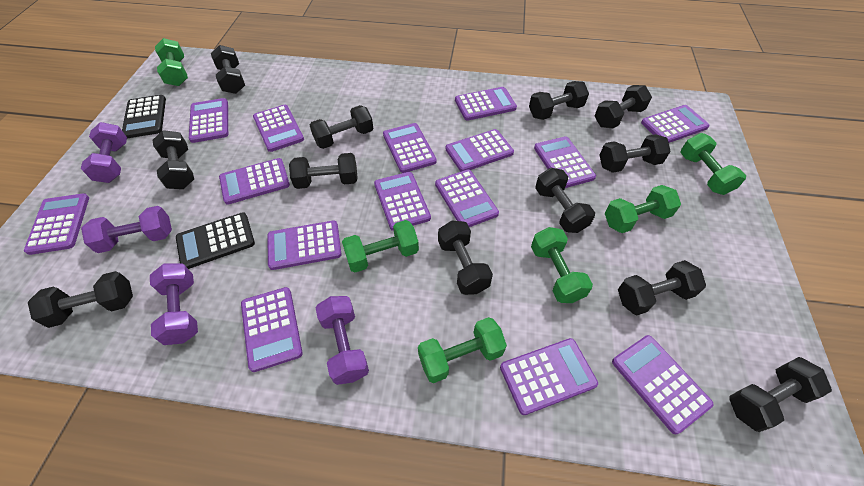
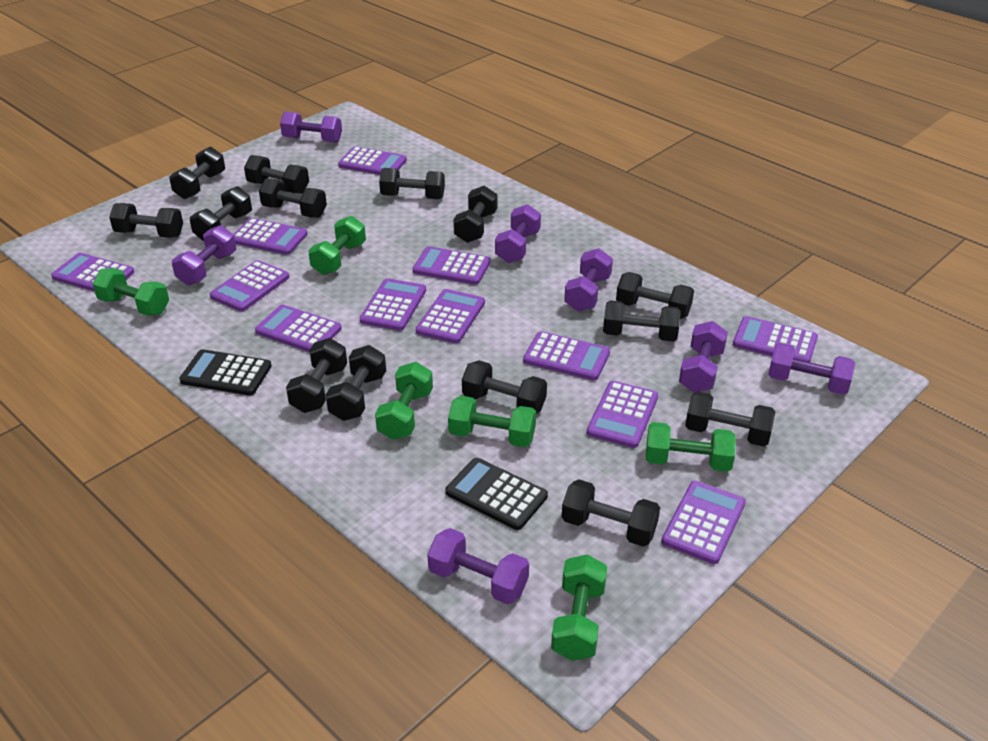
black dumbbell: 12 -> 14
purple calculator: 15 -> 12
purple dumbbell: 4 -> 7

